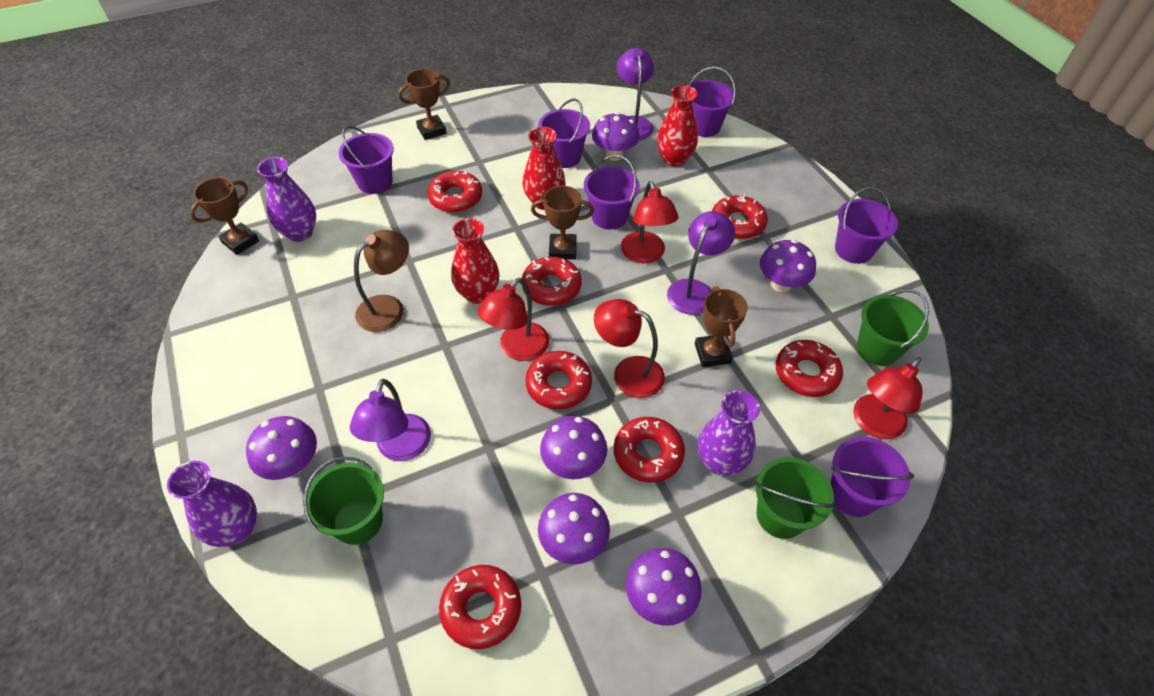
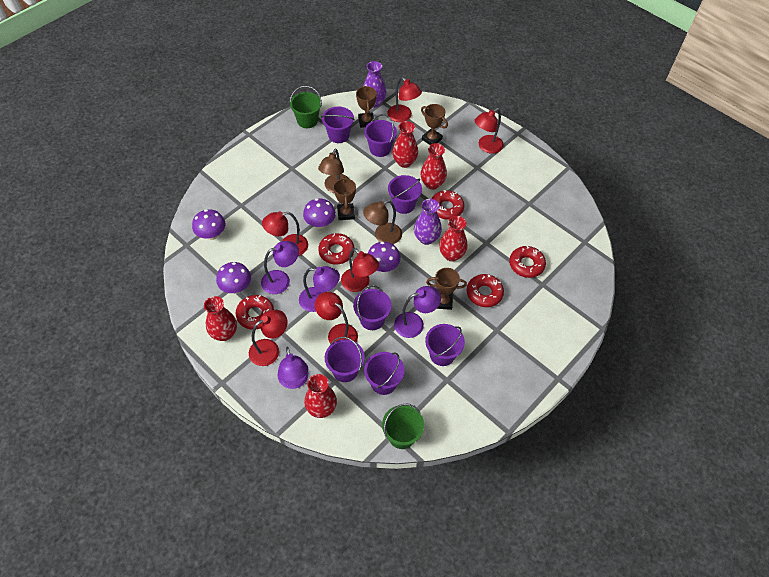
brown lamp: 1 -> 2
green bucket: 3 -> 2
purple bucket: 6 -> 7
purple lamp: 3 -> 4
purple mushroom: 6 -> 4
purple vase: 3 -> 2
red donut: 7 -> 5
red lamp: 4 -> 6
red vase: 3 -> 5

